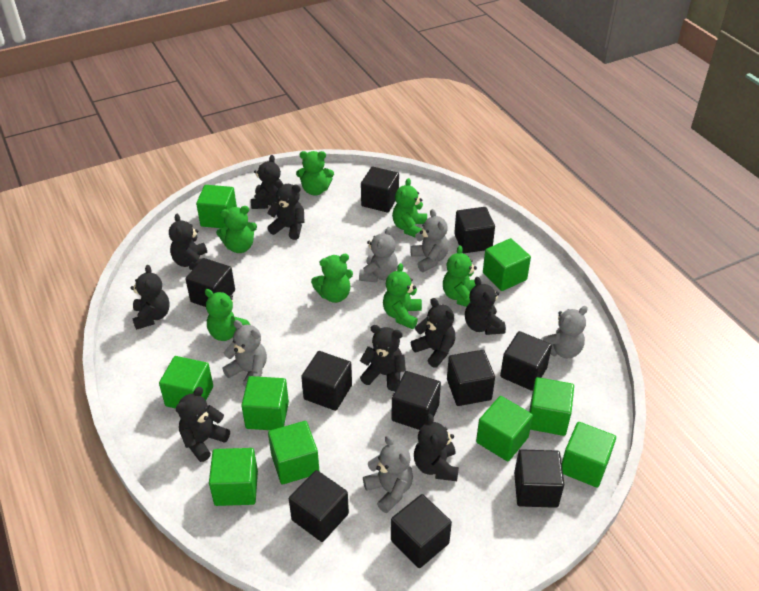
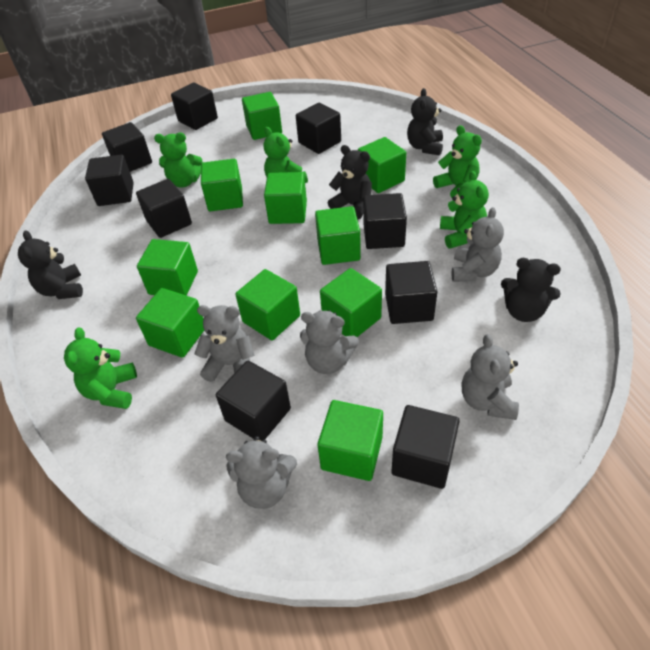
black cube: 10 -> 9
black teddy bear: 9 -> 4
green cube: 9 -> 10
green teddy bear: 7 -> 5

